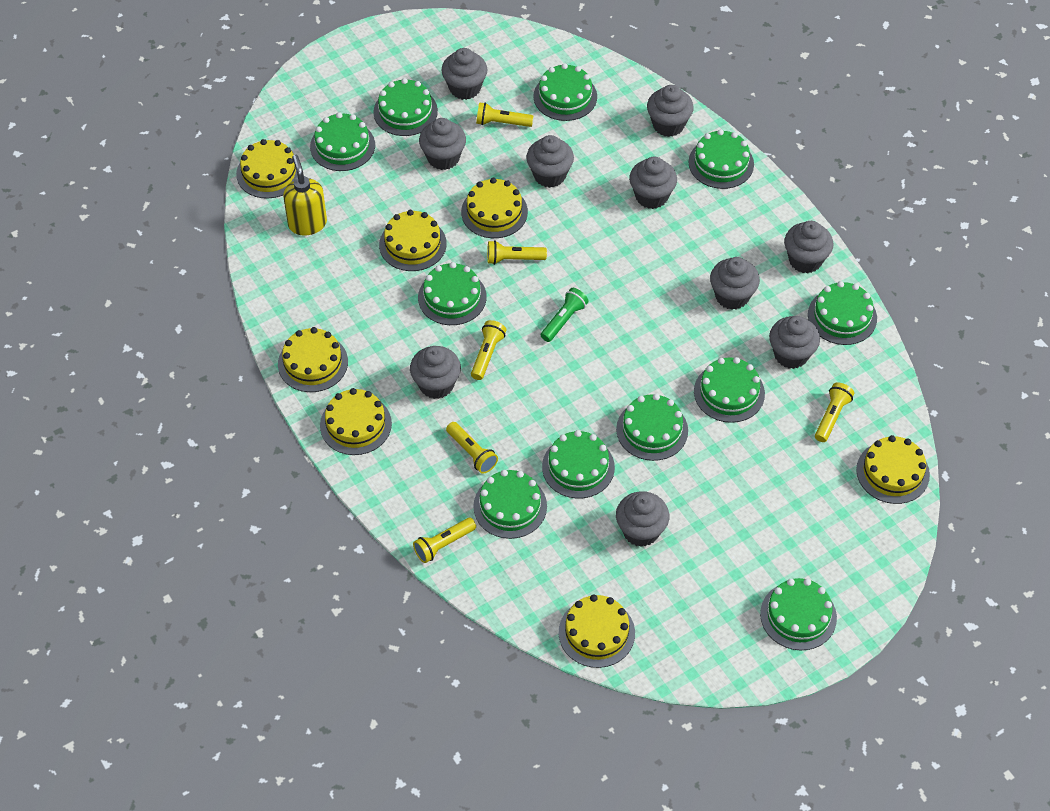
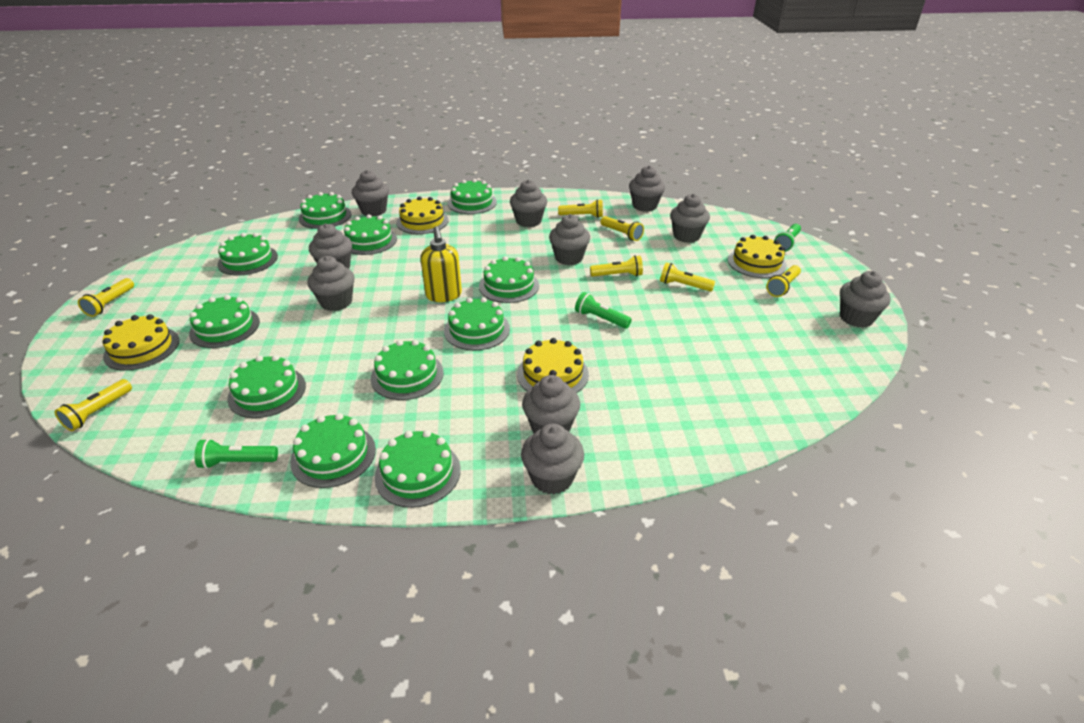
green flashlight: 1 -> 3
yellow cake: 7 -> 4
yellow flashlight: 6 -> 7

